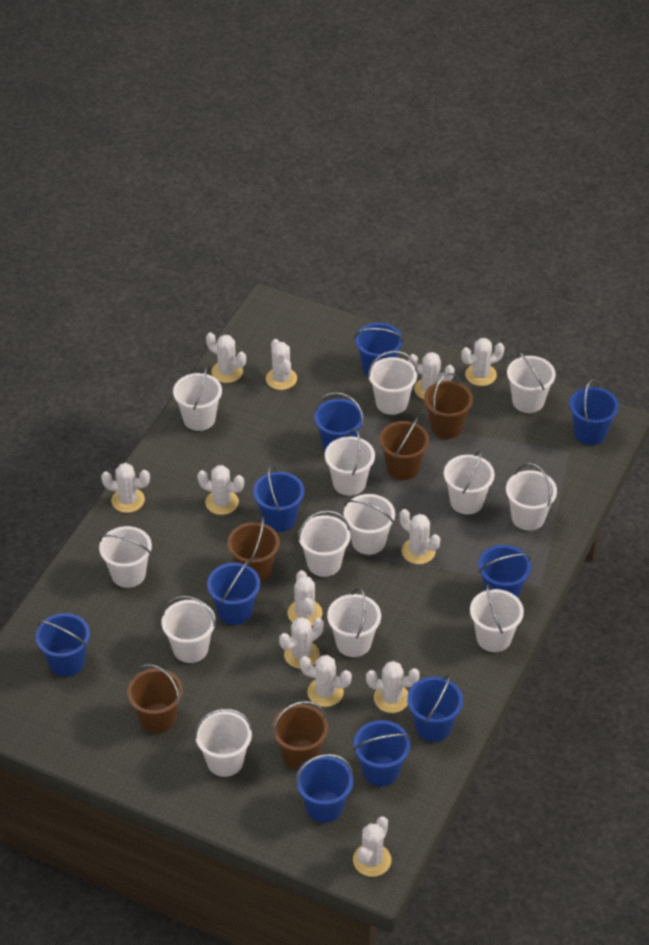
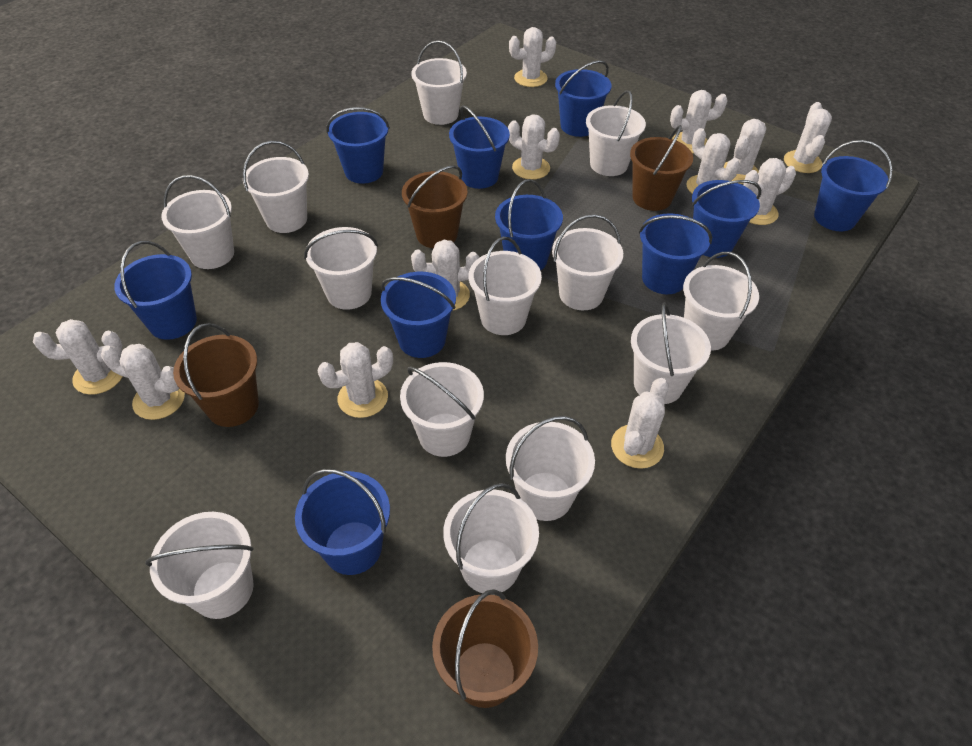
brown bucket: 5 -> 4

